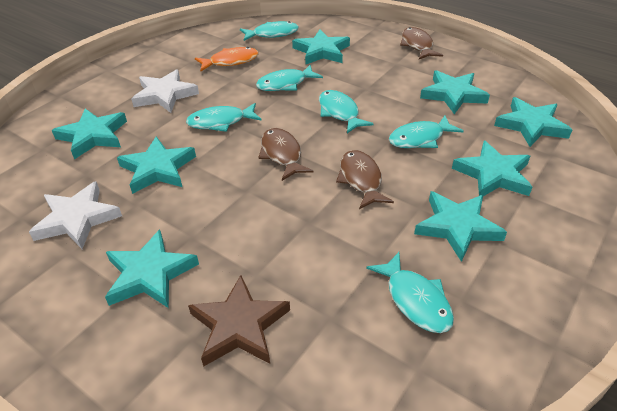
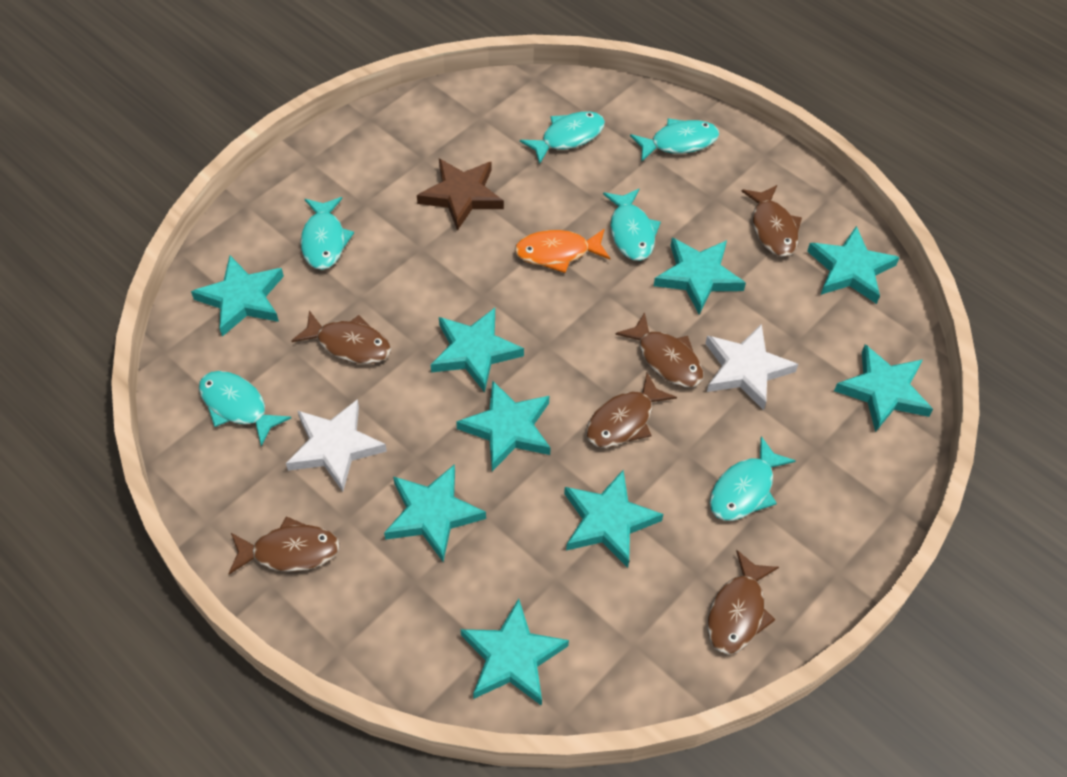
brown fish: 3 -> 6
turquoise star: 8 -> 9

